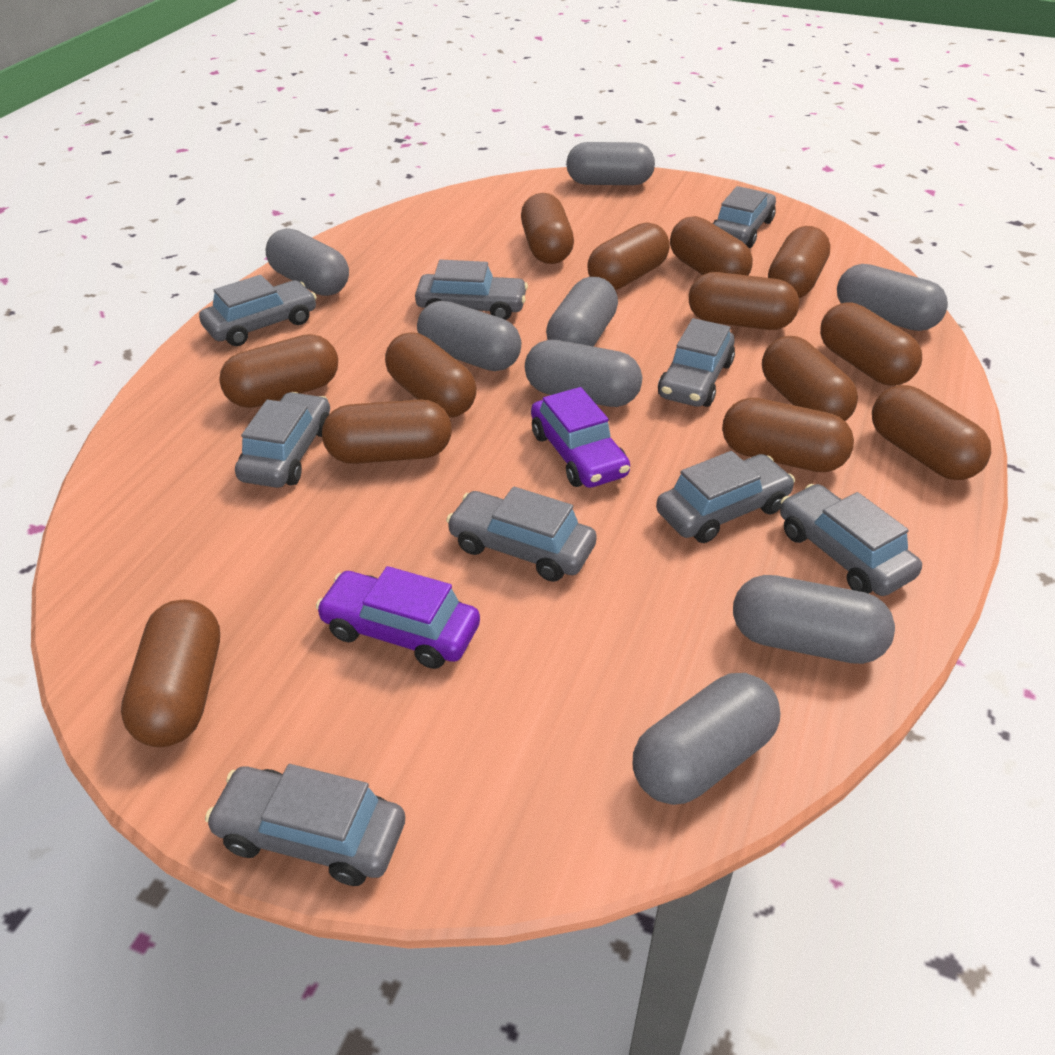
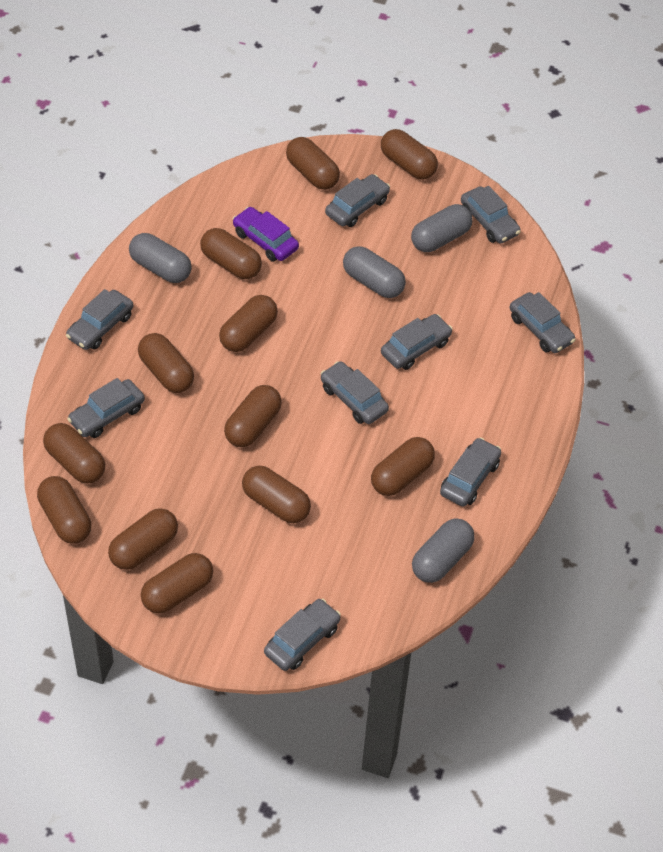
brown capsule: 13 -> 12
grey capsule: 8 -> 4
purple car: 2 -> 1

